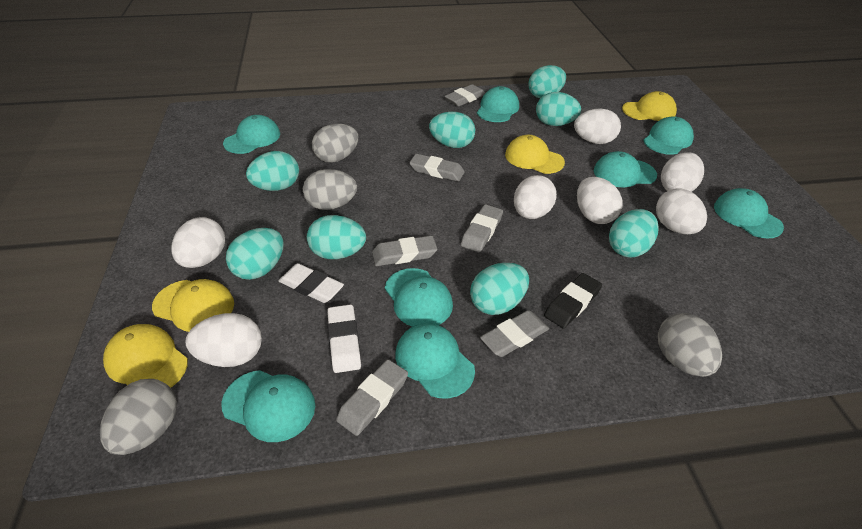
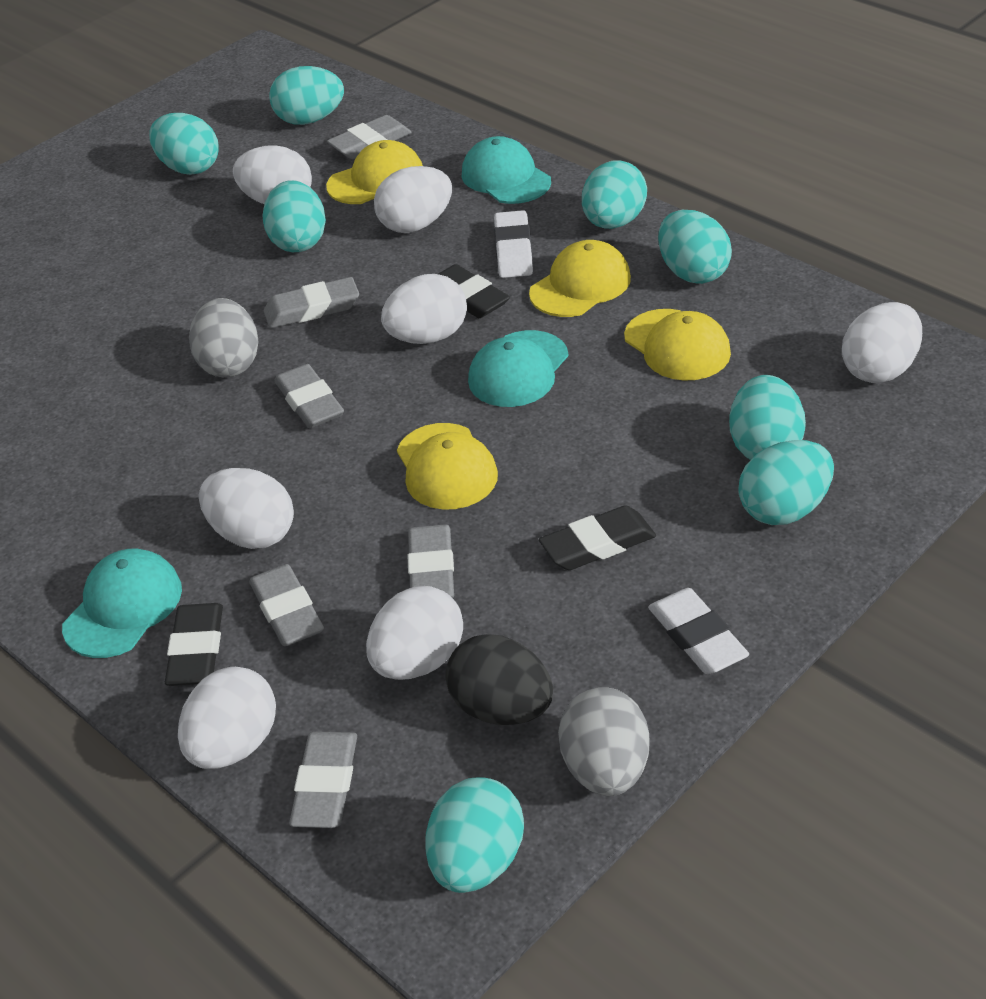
black egg: 0 -> 1
black eraser: 1 -> 3
grey egg: 4 -> 2
turquoise cap: 8 -> 3

